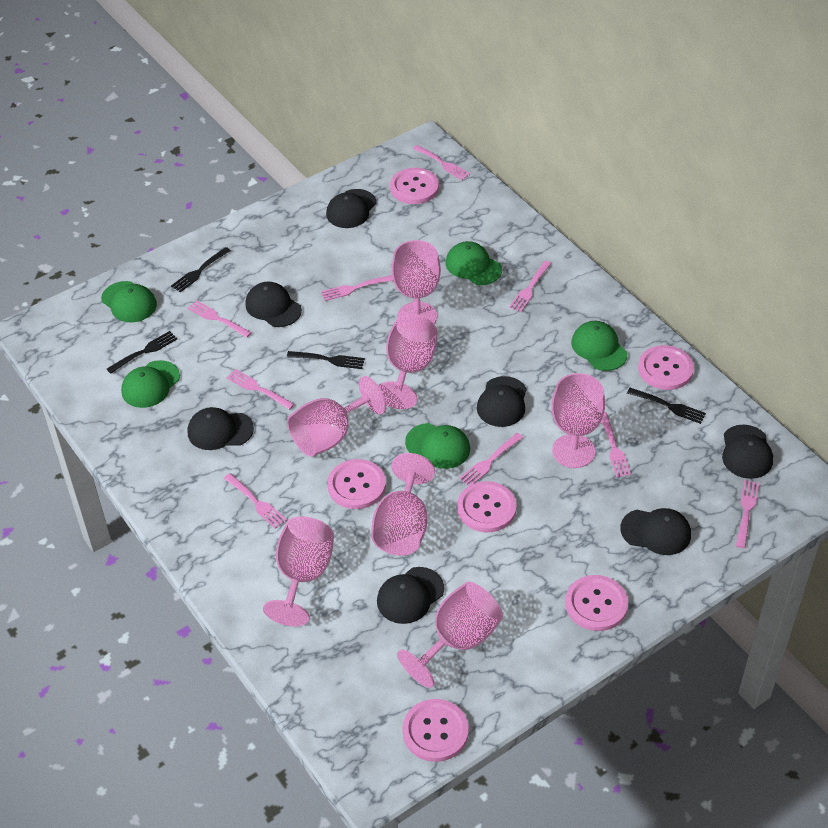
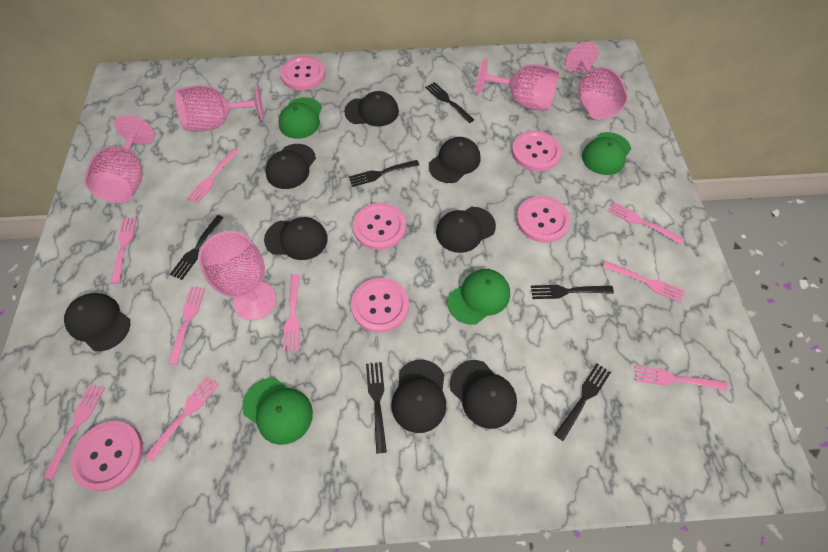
black cap: 7 -> 8
black fork: 4 -> 6
green cap: 5 -> 4
pink goblet: 7 -> 5

